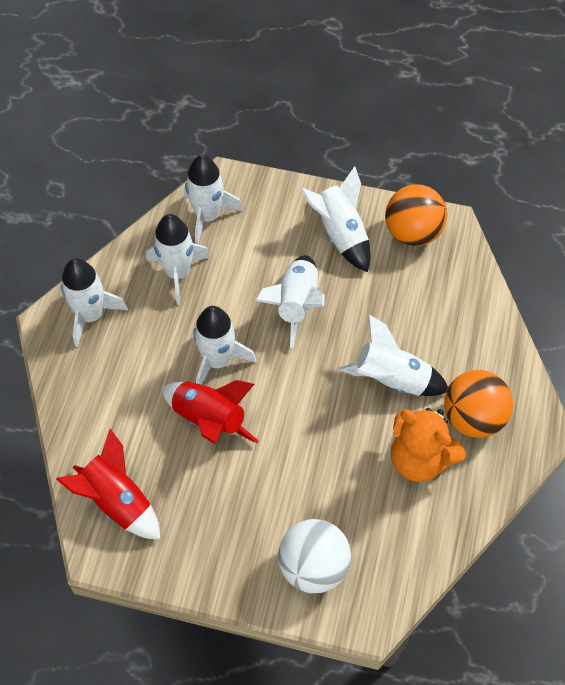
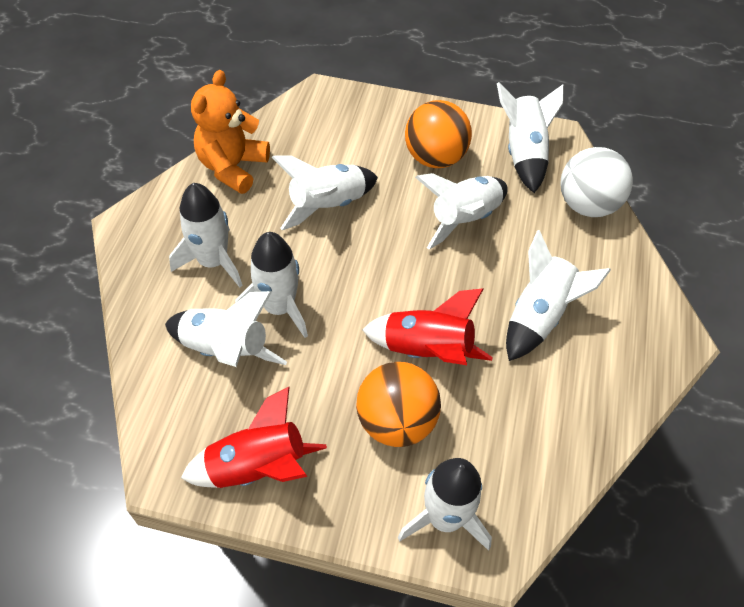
white rocket: 7 -> 8

